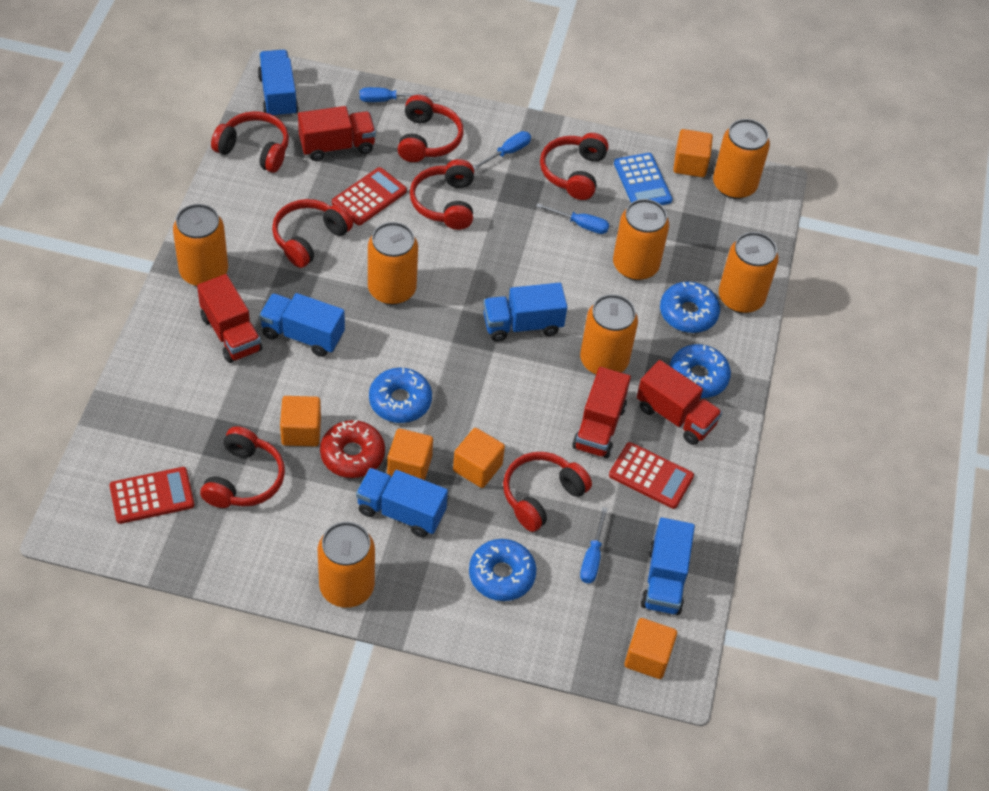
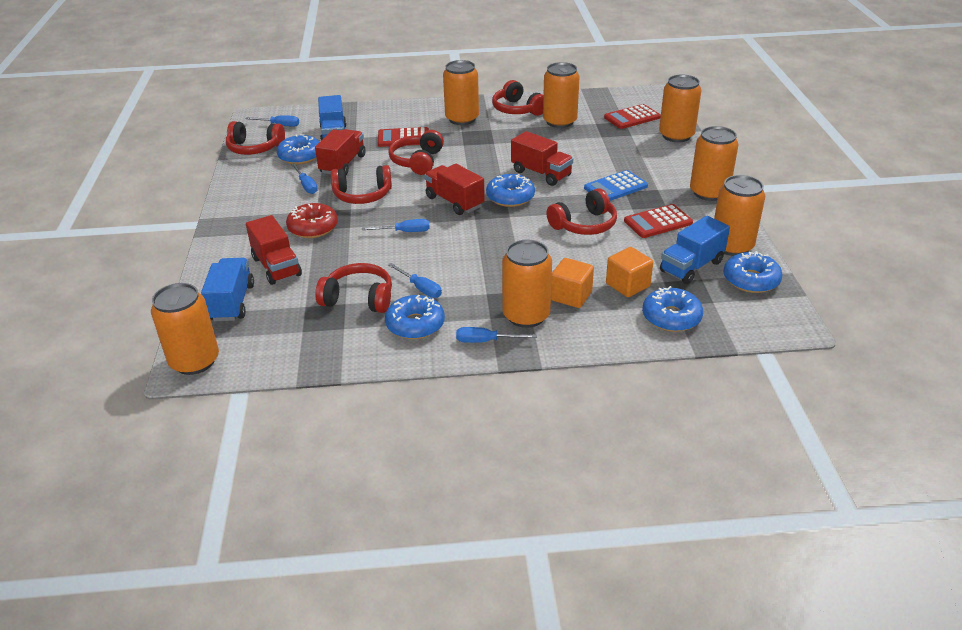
blue donut: 4 -> 5
blue screwdriver: 4 -> 5
blue truck: 5 -> 3
orange cube: 5 -> 2
red headphones: 7 -> 6

